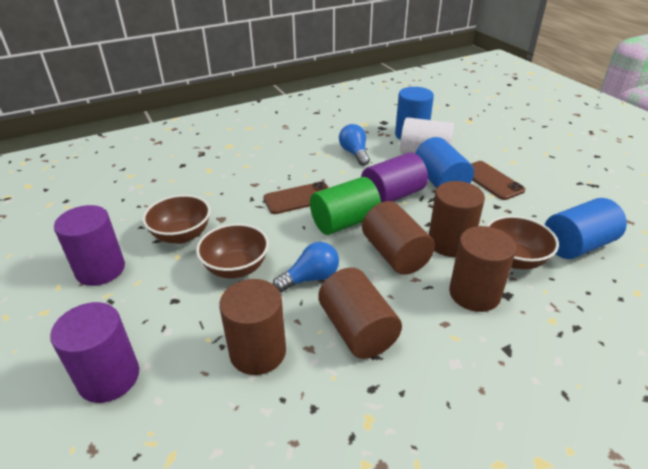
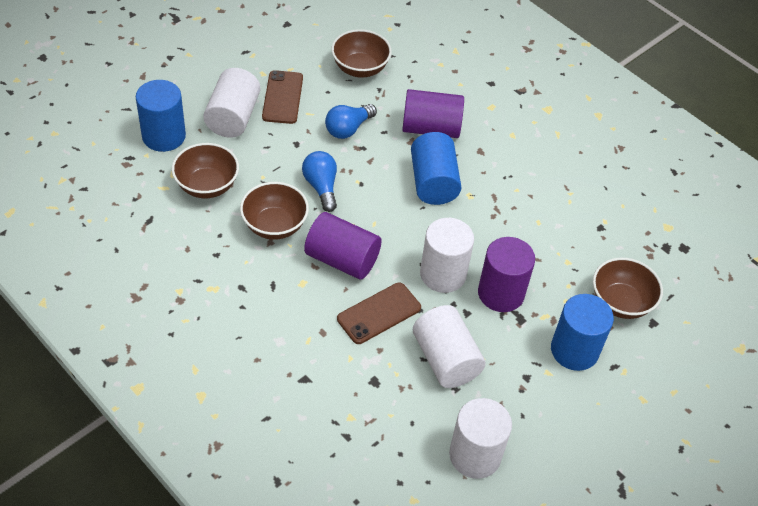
brown bowl: 3 -> 4
brown cylinder: 5 -> 0
green cylinder: 1 -> 0
white cylinder: 1 -> 4

